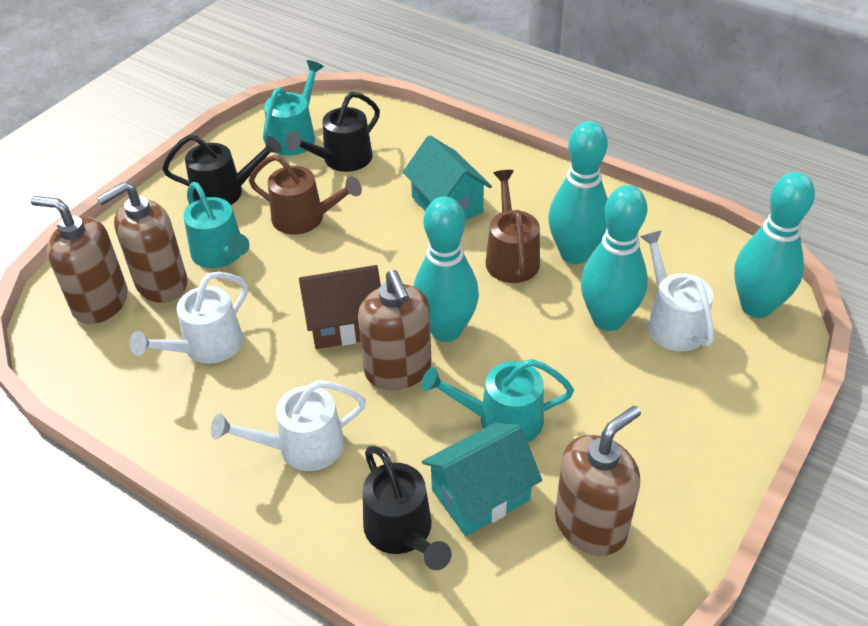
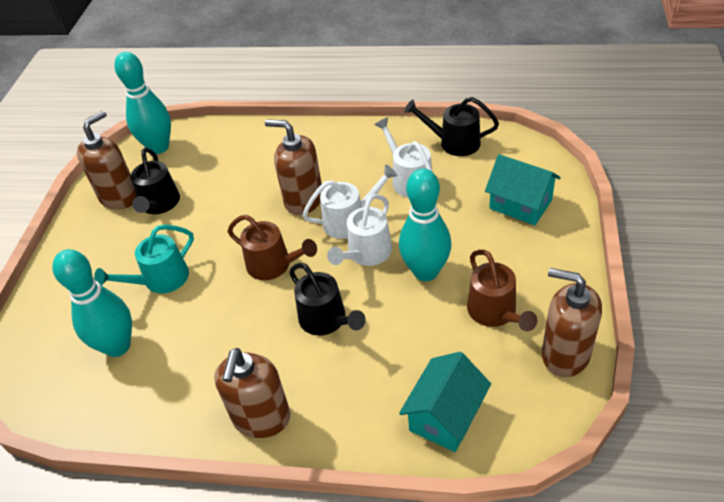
brown house: 1 -> 0
turquoise bowling pin: 4 -> 3
turquoise watering can: 3 -> 1

